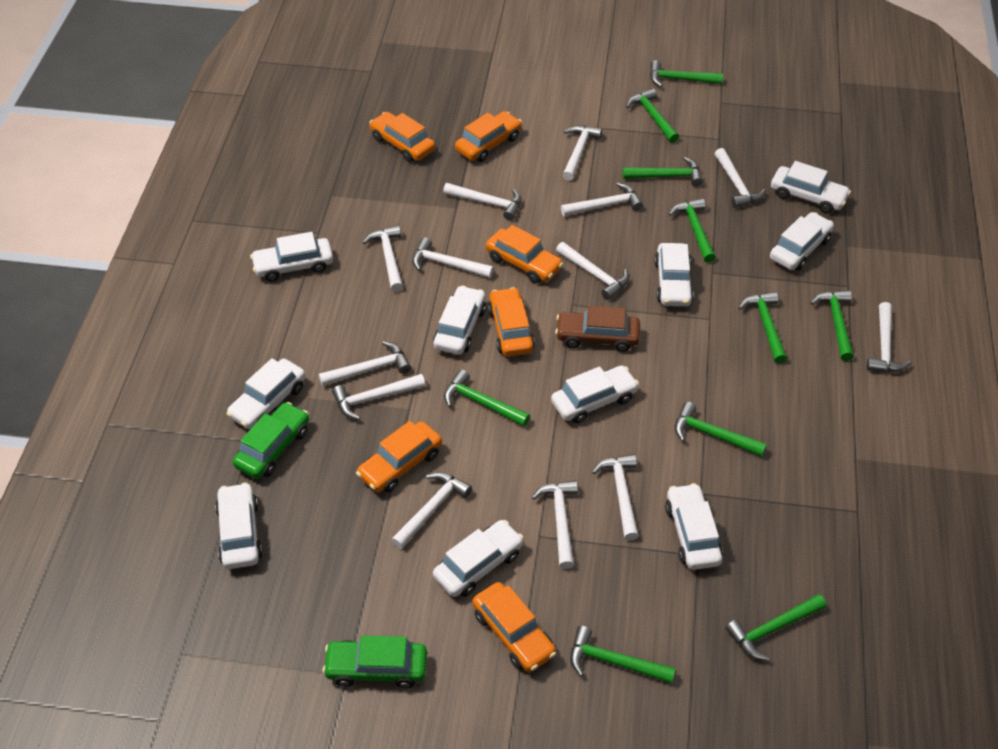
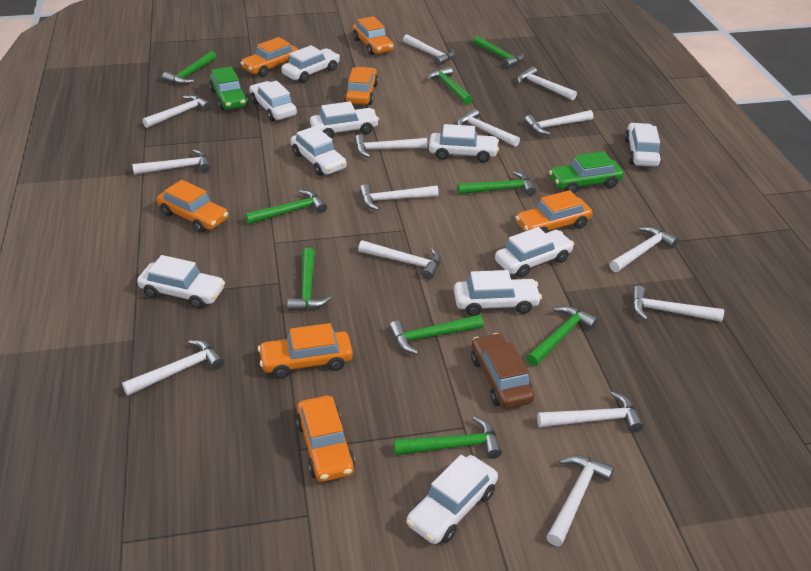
green hammer: 10 -> 9
orange car: 6 -> 7
white hammer: 13 -> 14

